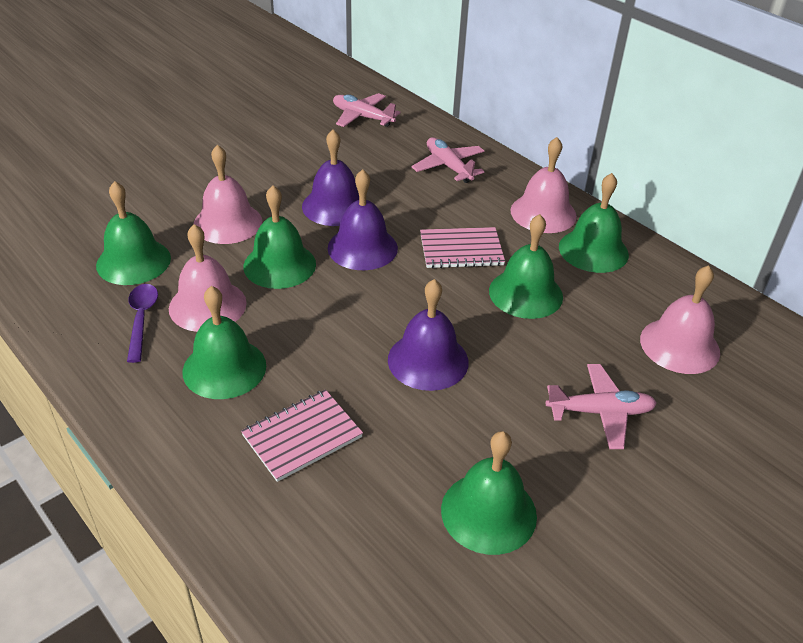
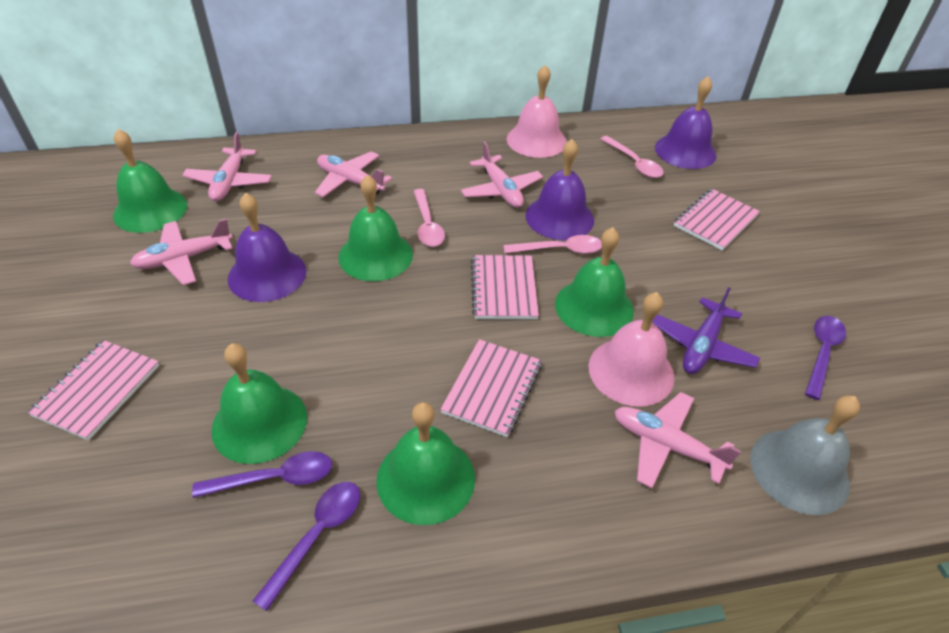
green bell: 6 -> 5
grey bell: 0 -> 1
pink bell: 4 -> 2
pink notebook: 2 -> 4
pink plane: 3 -> 5
pink spoon: 0 -> 3
purple plane: 0 -> 1
purple spoon: 1 -> 3

